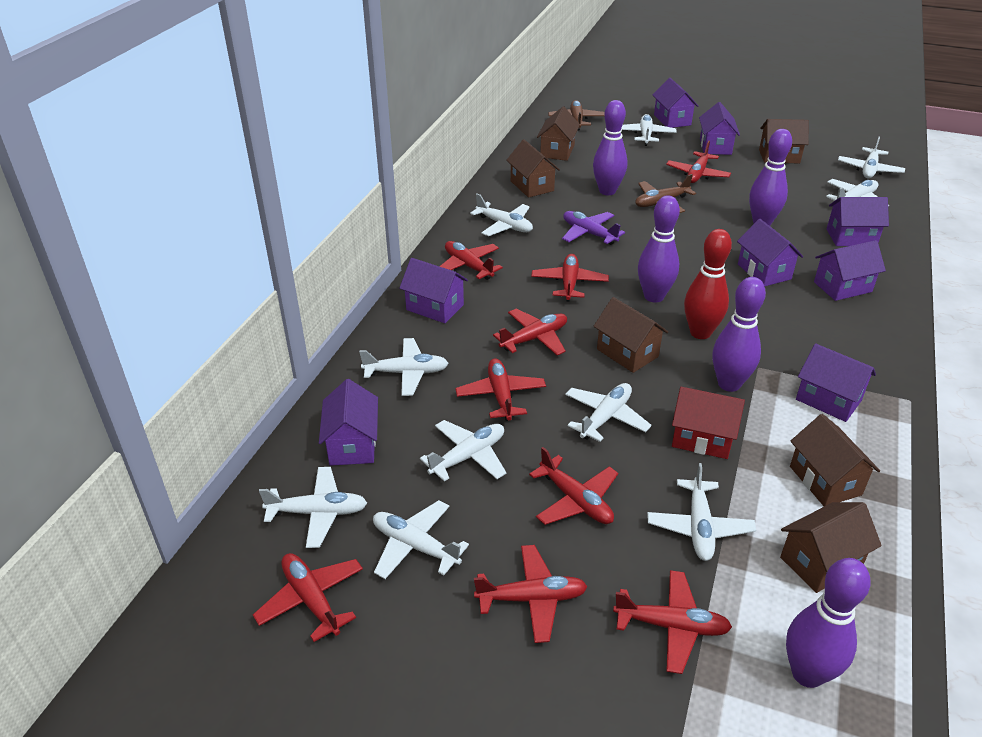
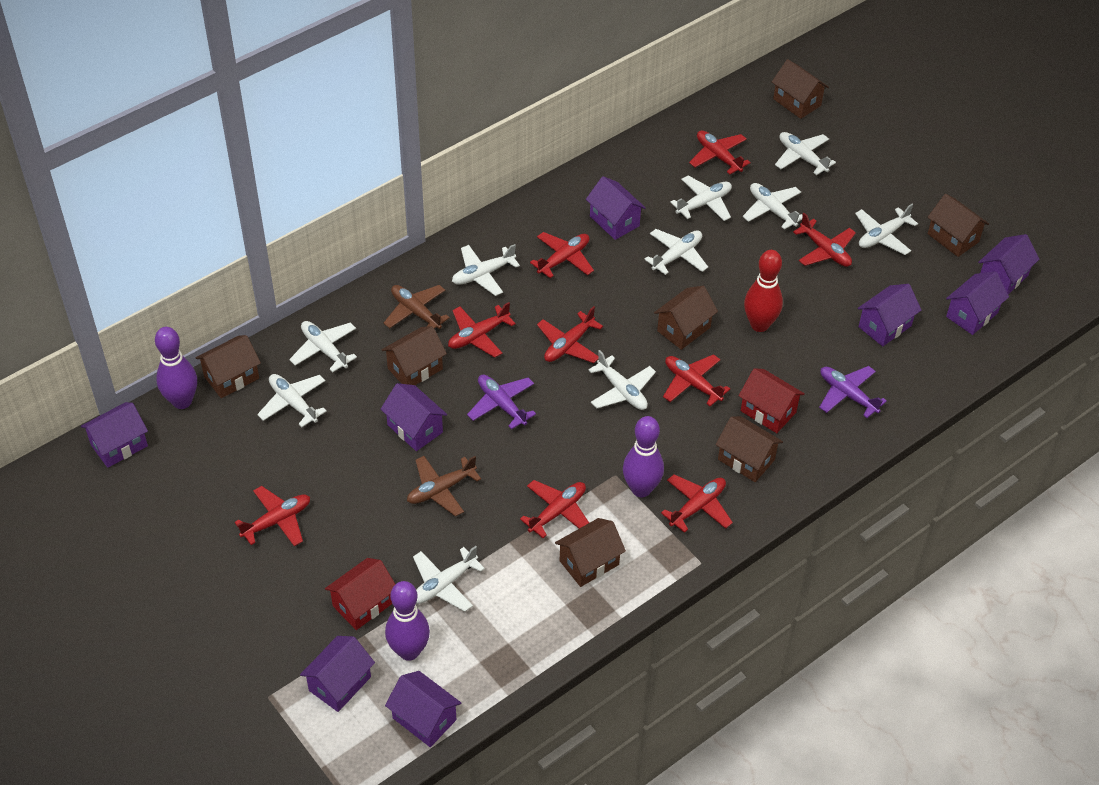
brown house: 6 -> 7
purple bowling pin: 5 -> 3
purple plane: 1 -> 2
red house: 1 -> 2

